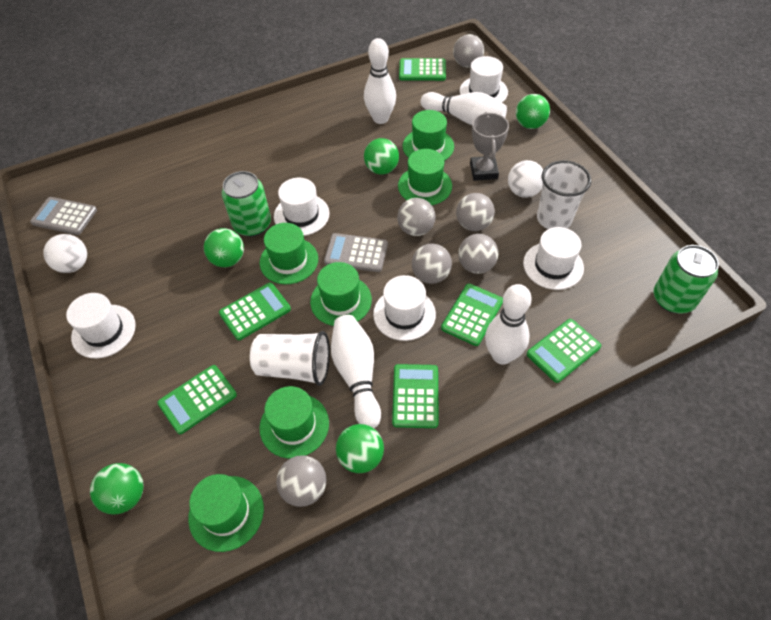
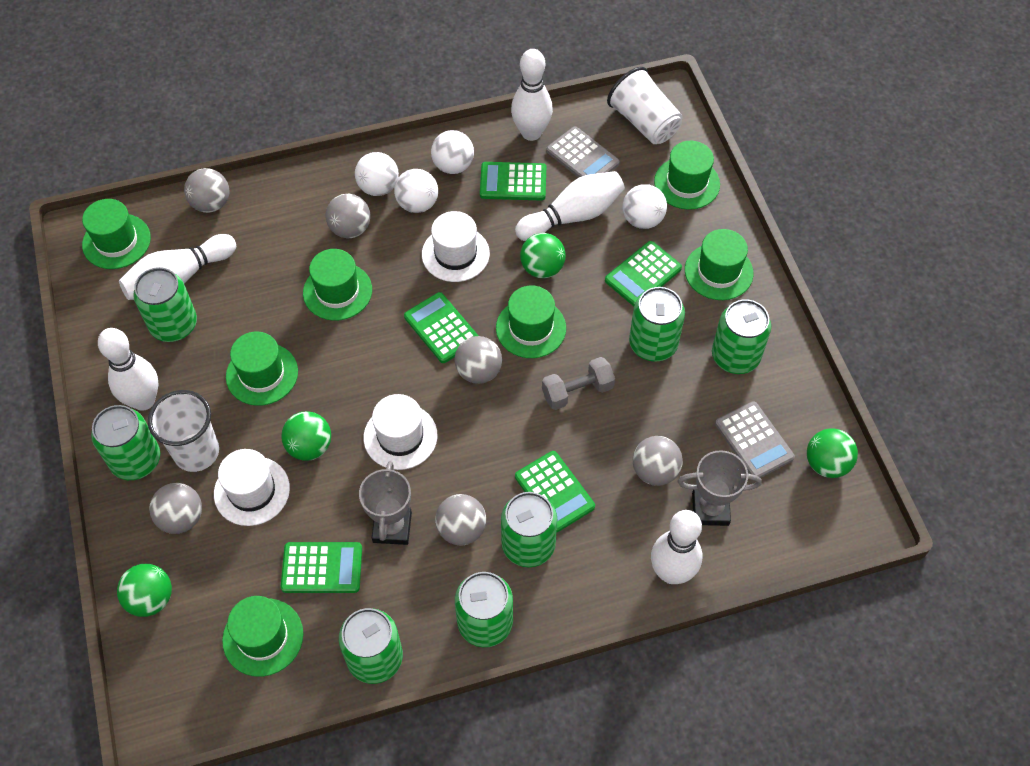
green ball: 5 -> 4
green calculator: 6 -> 5
green can: 2 -> 7
green hat: 6 -> 7
grey dumbbell: 0 -> 1
grey trophy: 1 -> 2
white ball: 2 -> 4
white bowling pin: 4 -> 5
white hat: 5 -> 3

